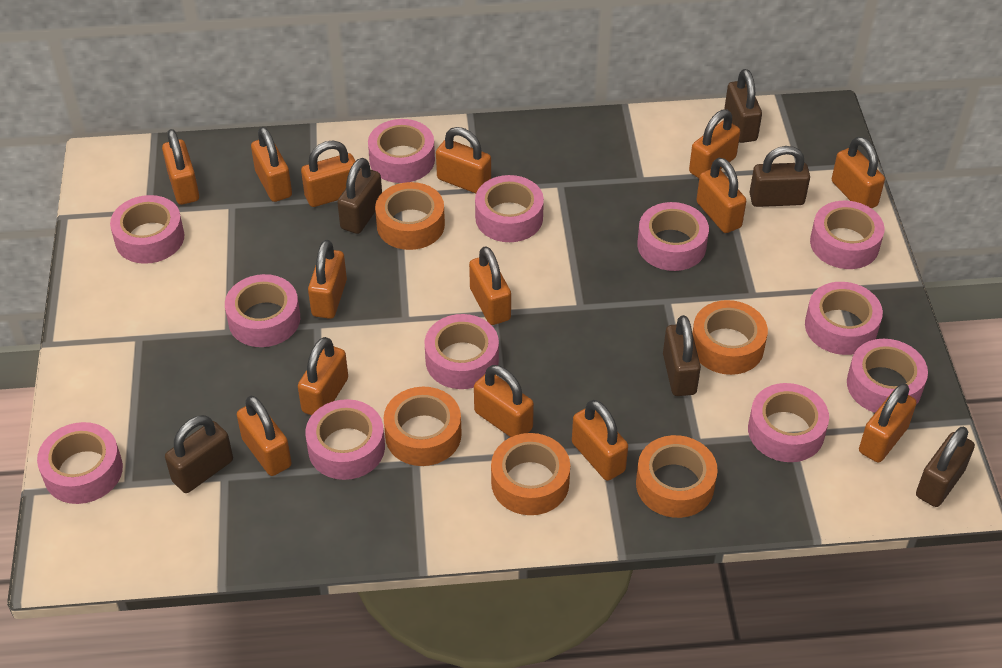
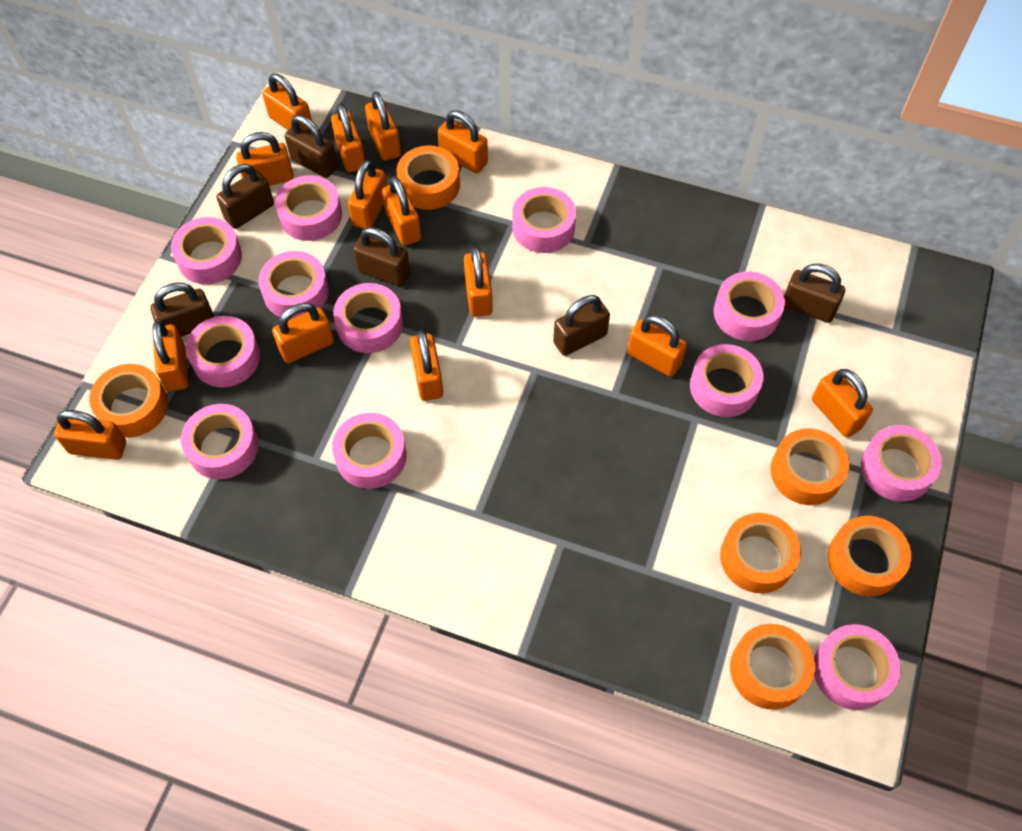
orange tape: 5 -> 6

